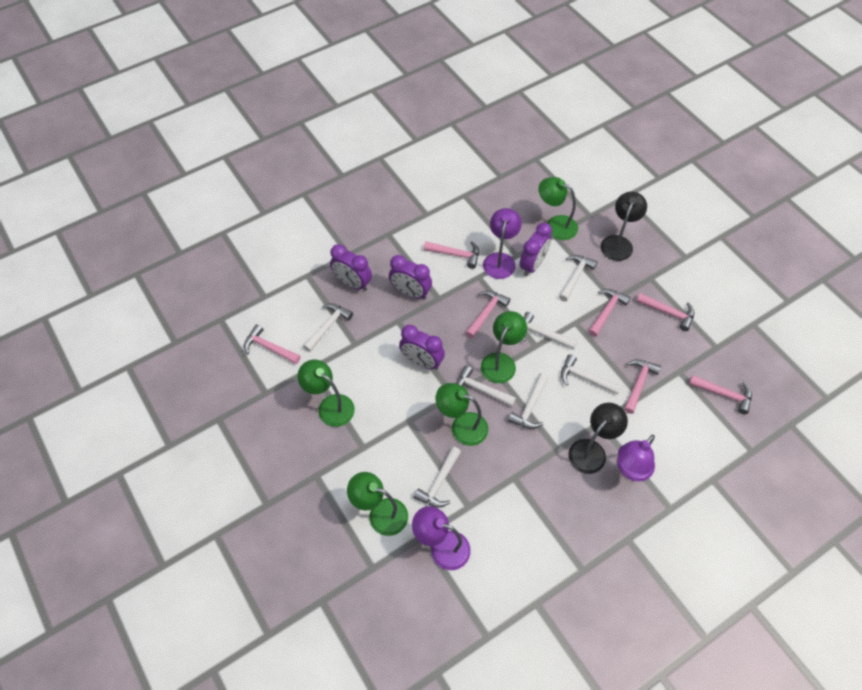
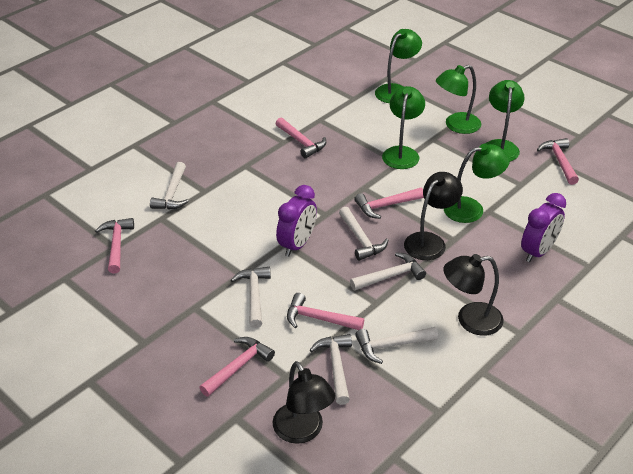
black lamp: 2 -> 3
pink hammer: 7 -> 6
purple clock: 4 -> 2
purple lamp: 3 -> 0
white hammer: 7 -> 6

